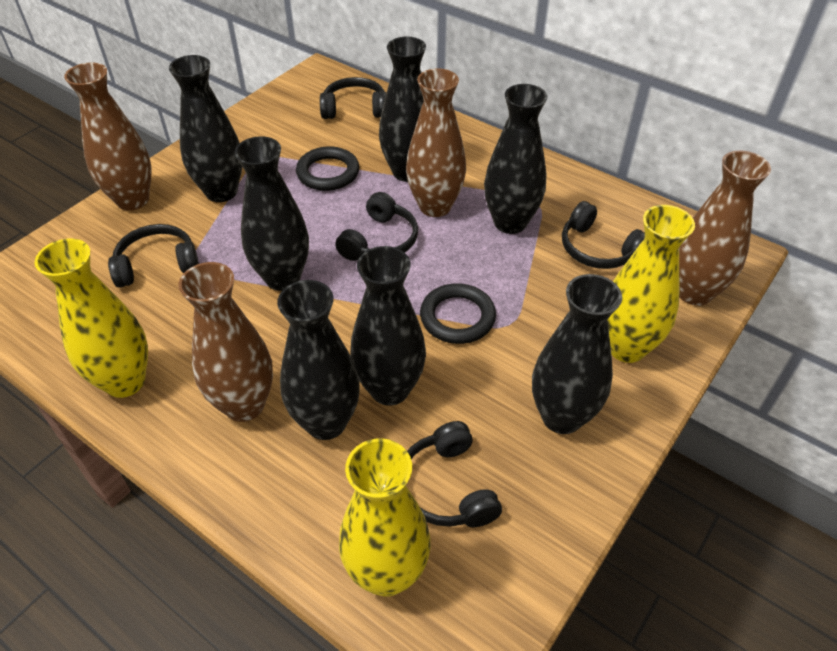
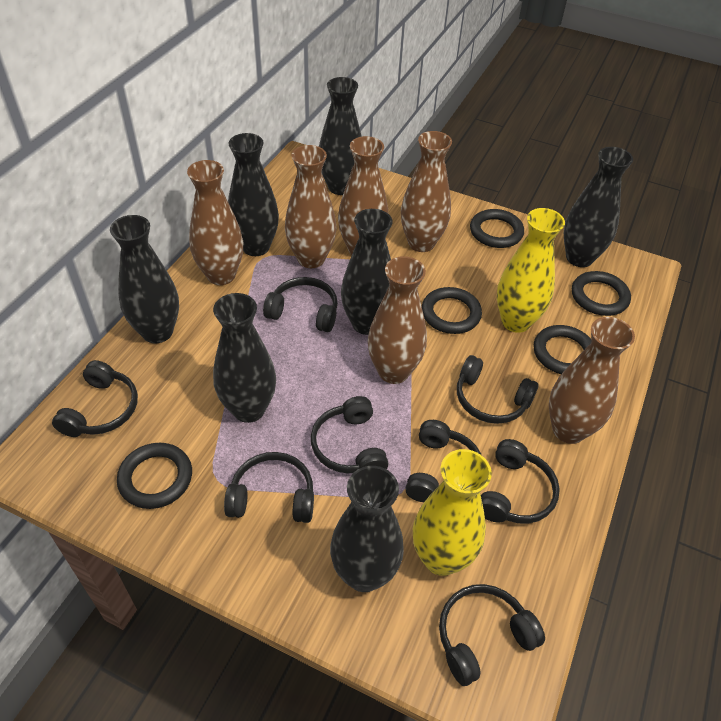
black headphones: 5 -> 8
black ring: 2 -> 5
brown vase: 4 -> 6
yellow vase: 3 -> 2

